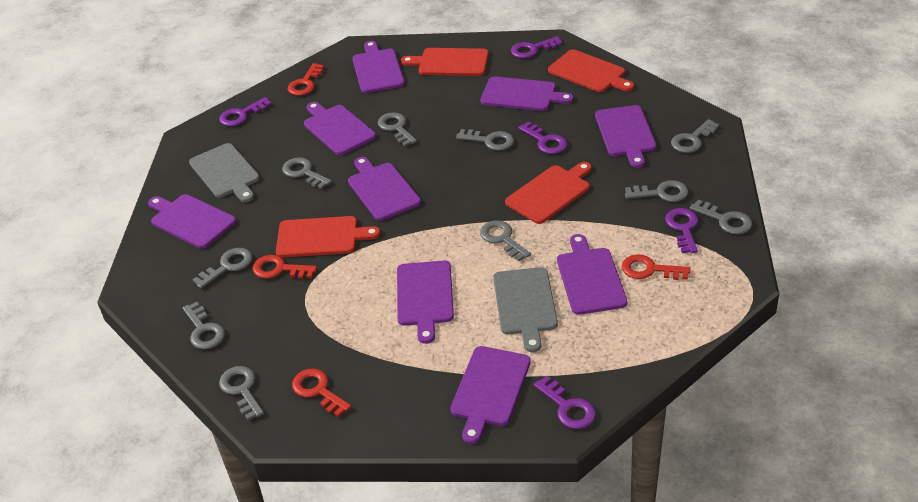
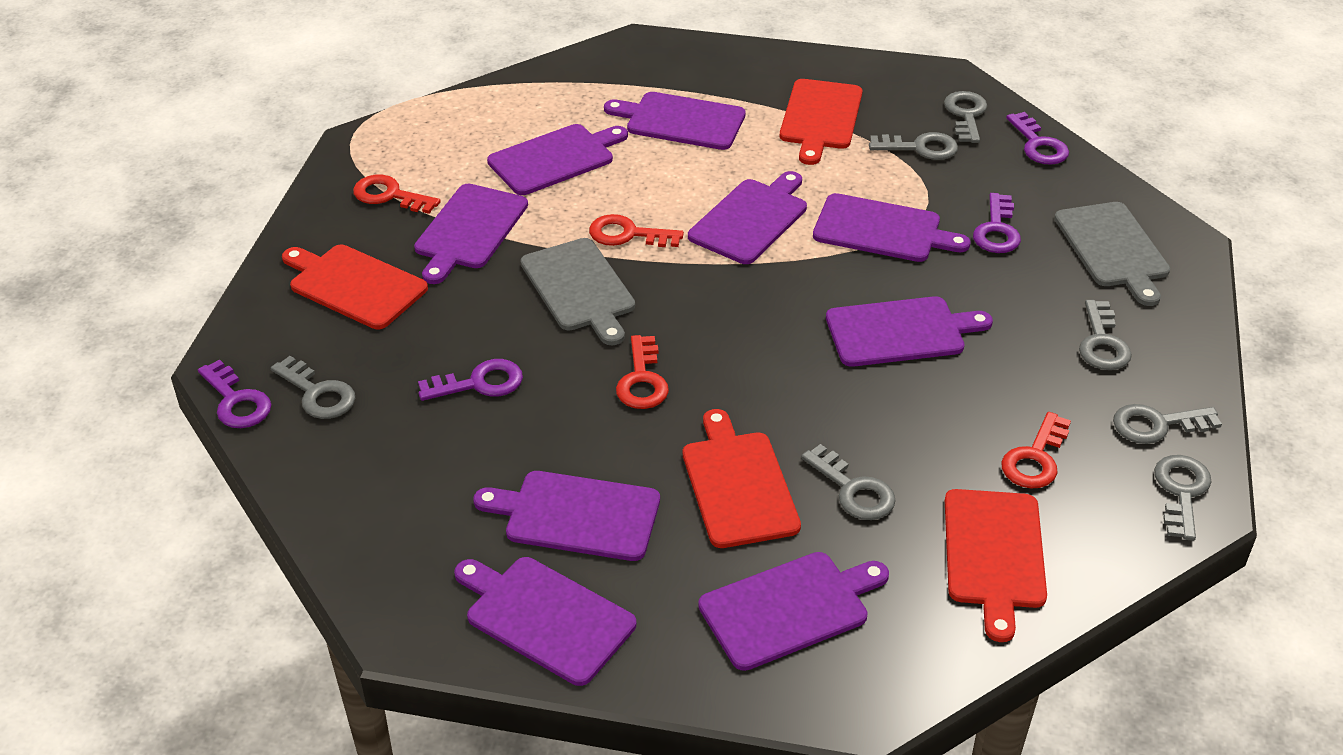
grey key: 10 -> 7
purple key: 5 -> 4

